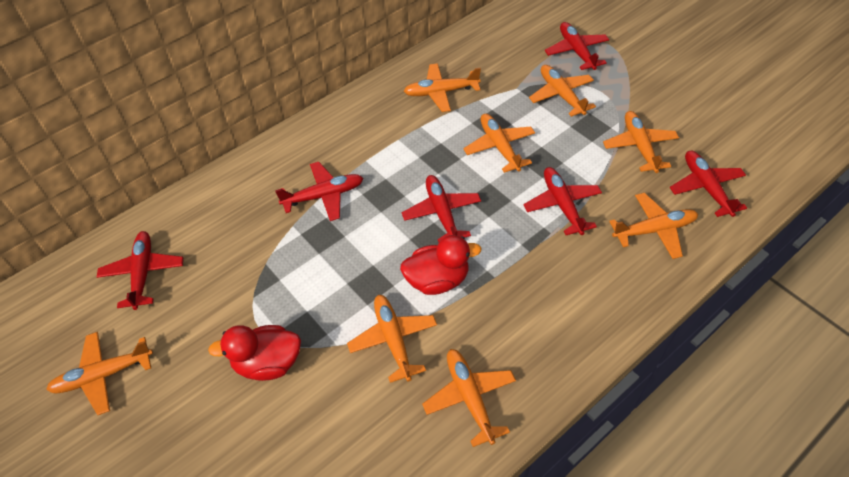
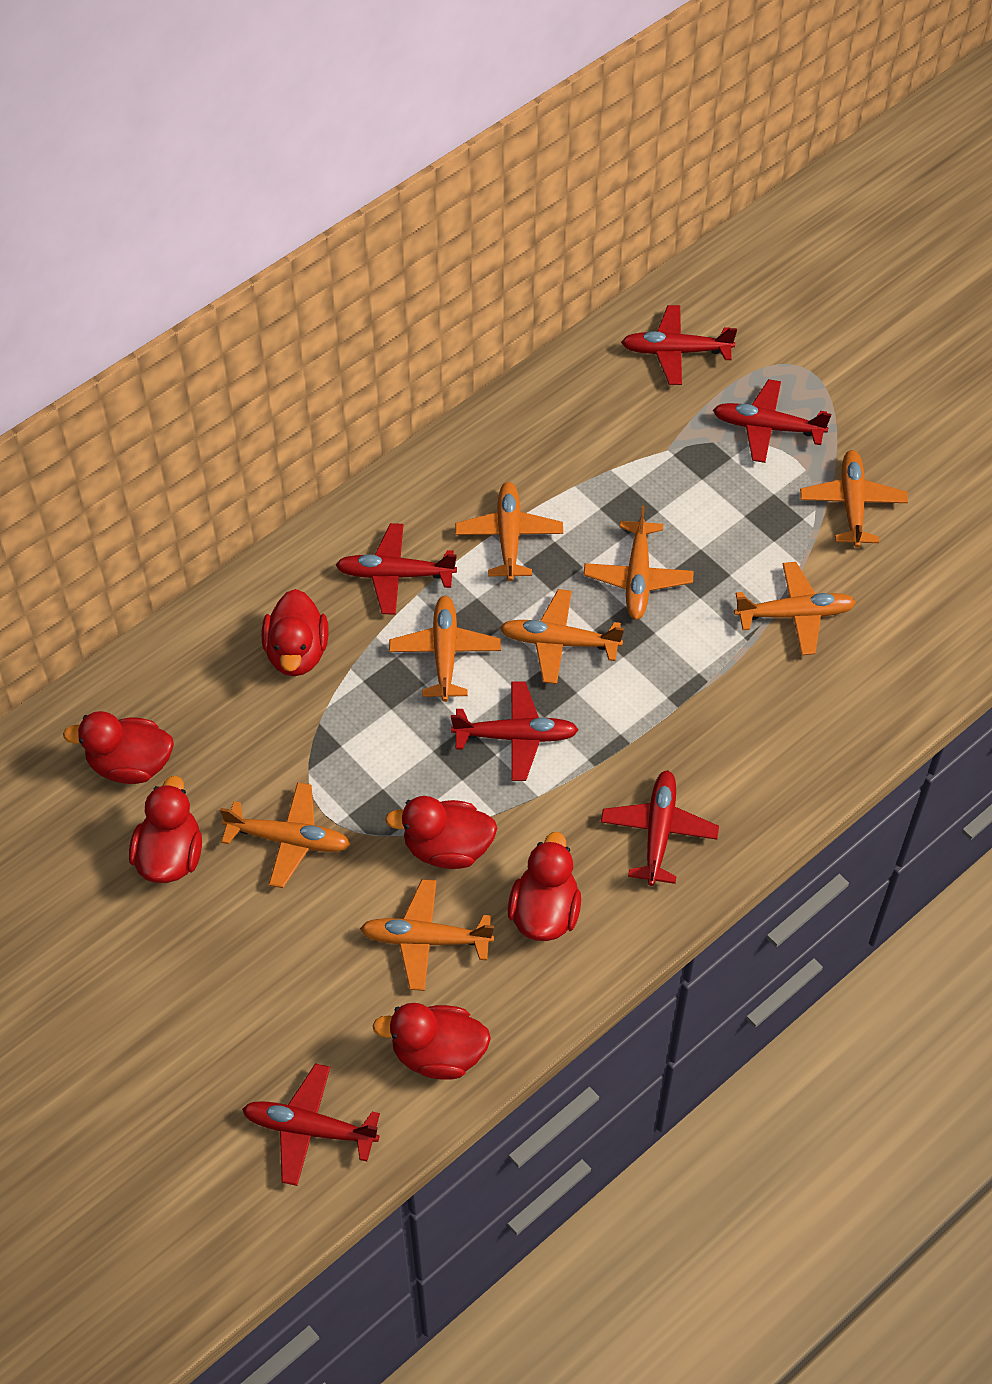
red duck: 2 -> 6

